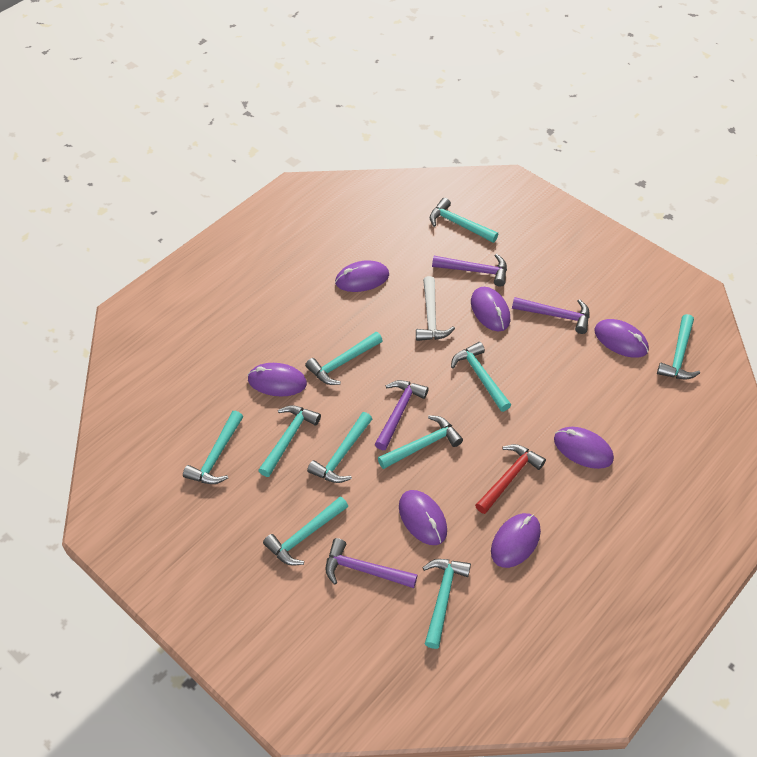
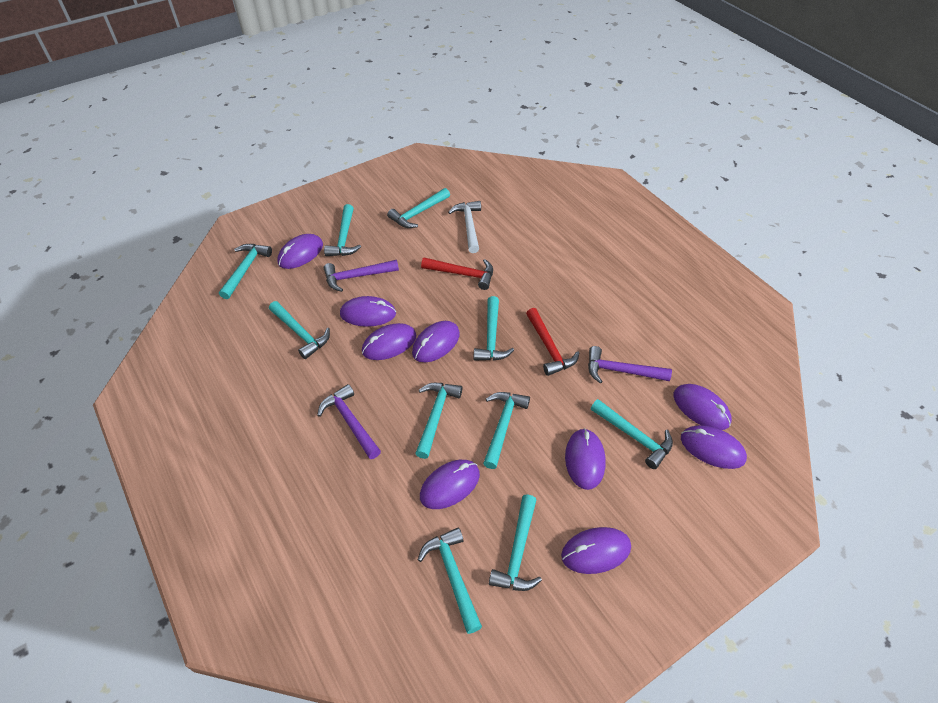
purple hammer: 4 -> 3
purple mouse: 7 -> 9
red hammer: 1 -> 2

